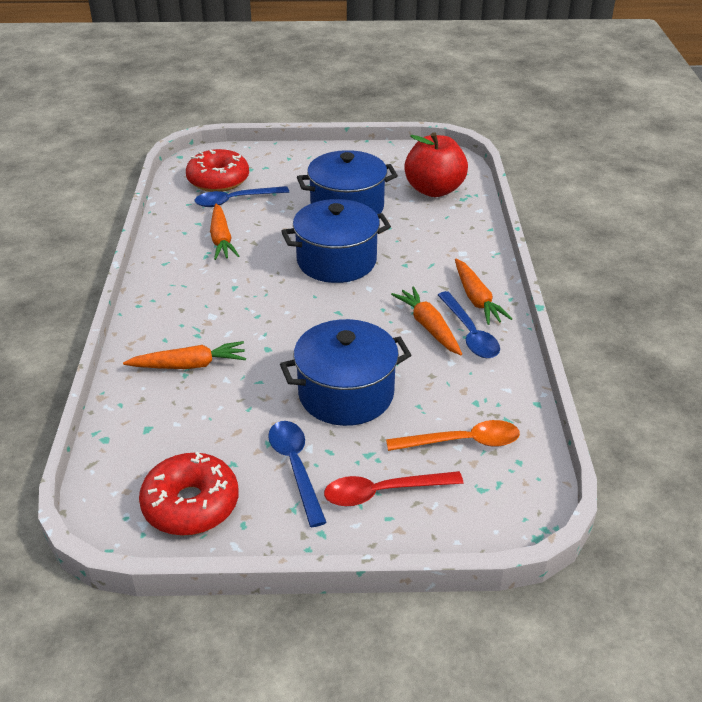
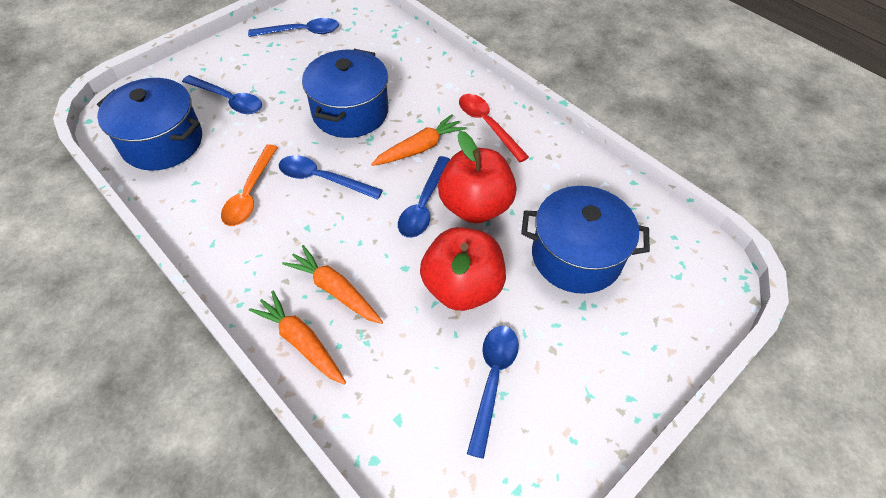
blue spoon: 3 -> 5
orange carrot: 4 -> 3
red apple: 1 -> 2
red donut: 2 -> 0

